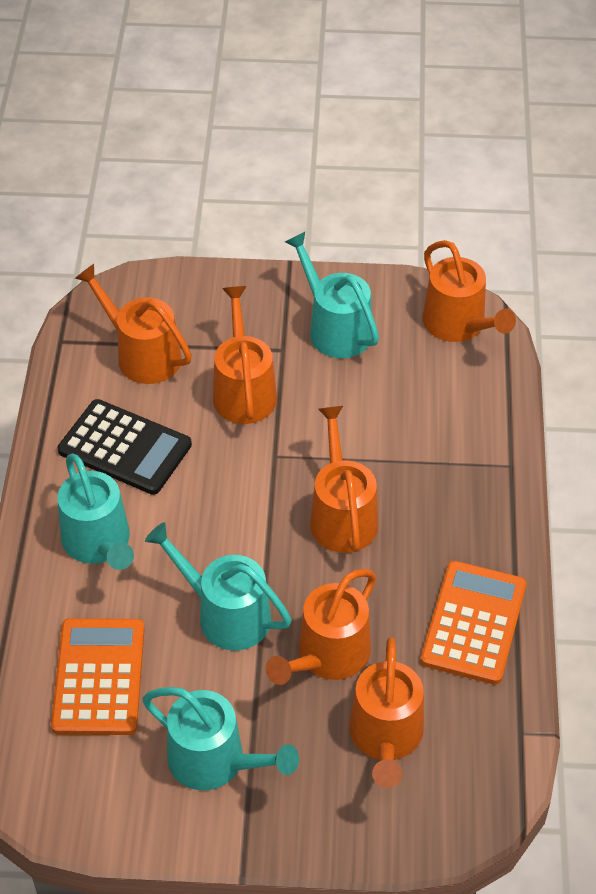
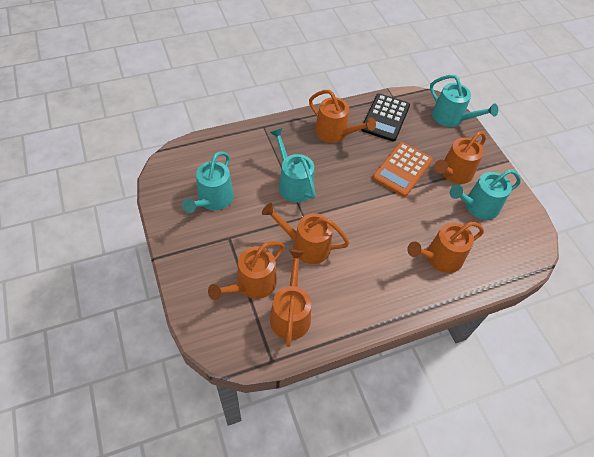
orange calculator: 2 -> 1

